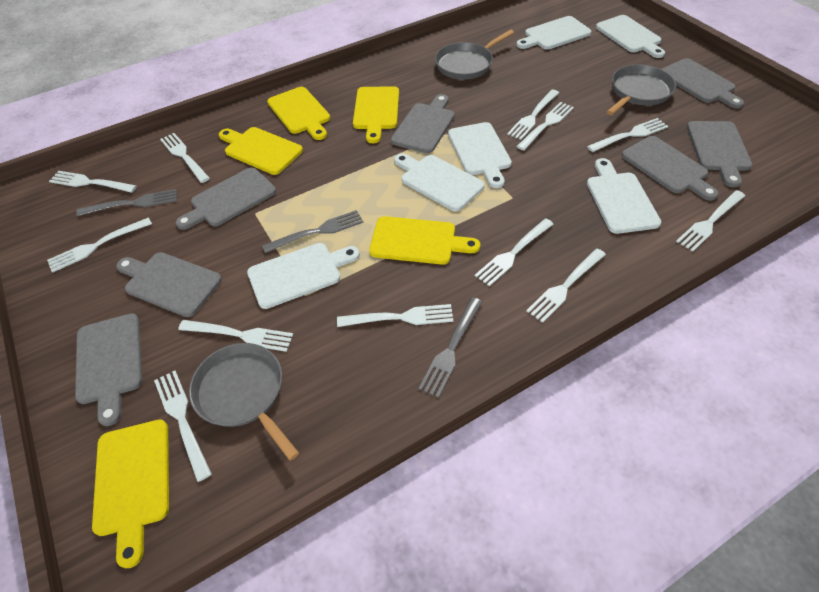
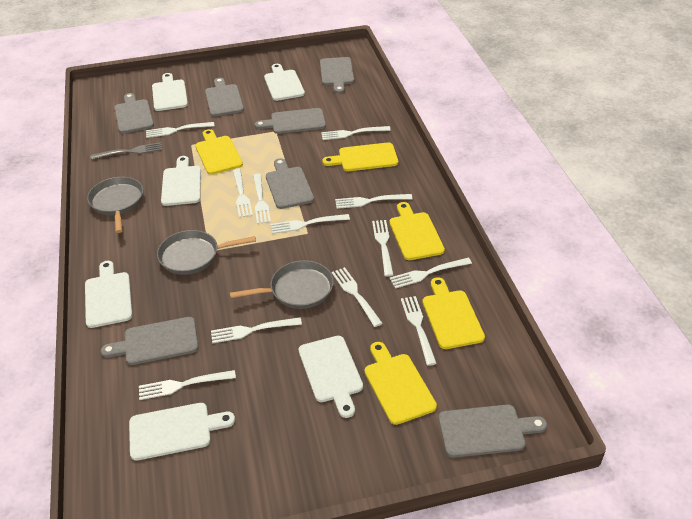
grey fork: 3 -> 1

